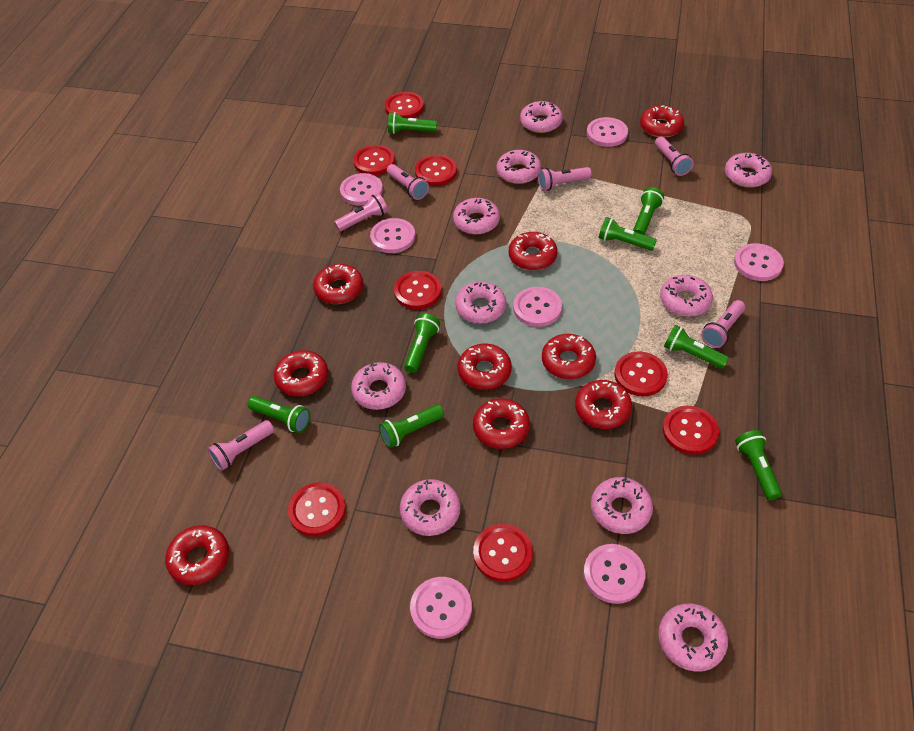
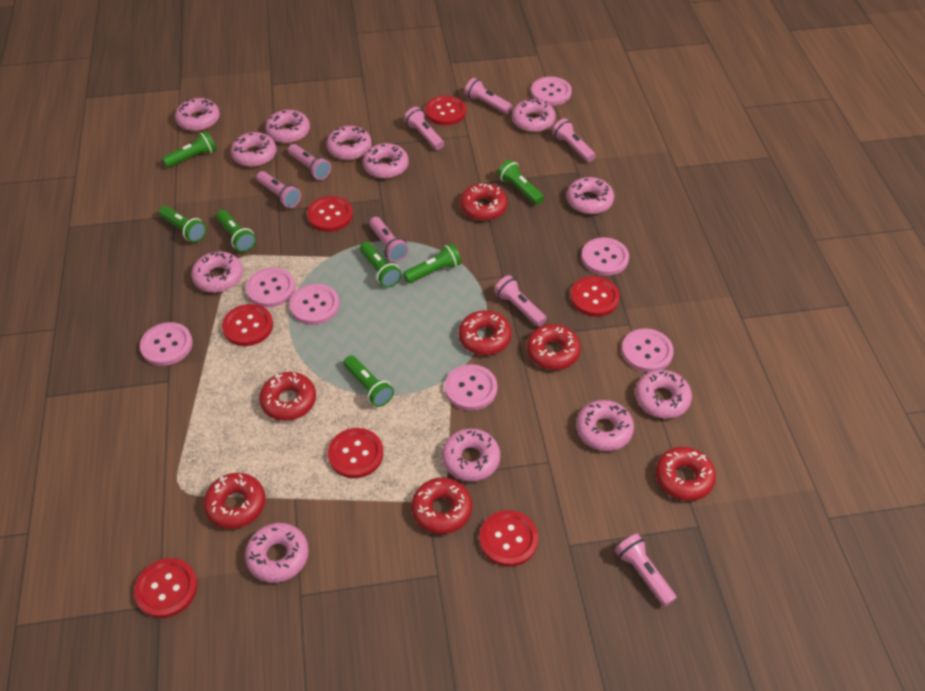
green flashlight: 8 -> 7
pink donut: 10 -> 12
pink flashlight: 6 -> 8
red button: 8 -> 7
red donut: 9 -> 7

